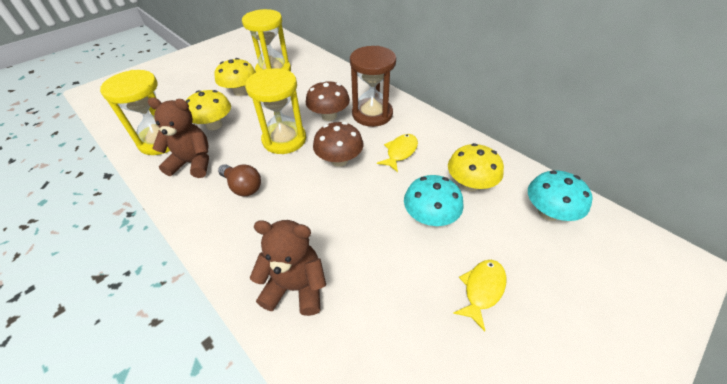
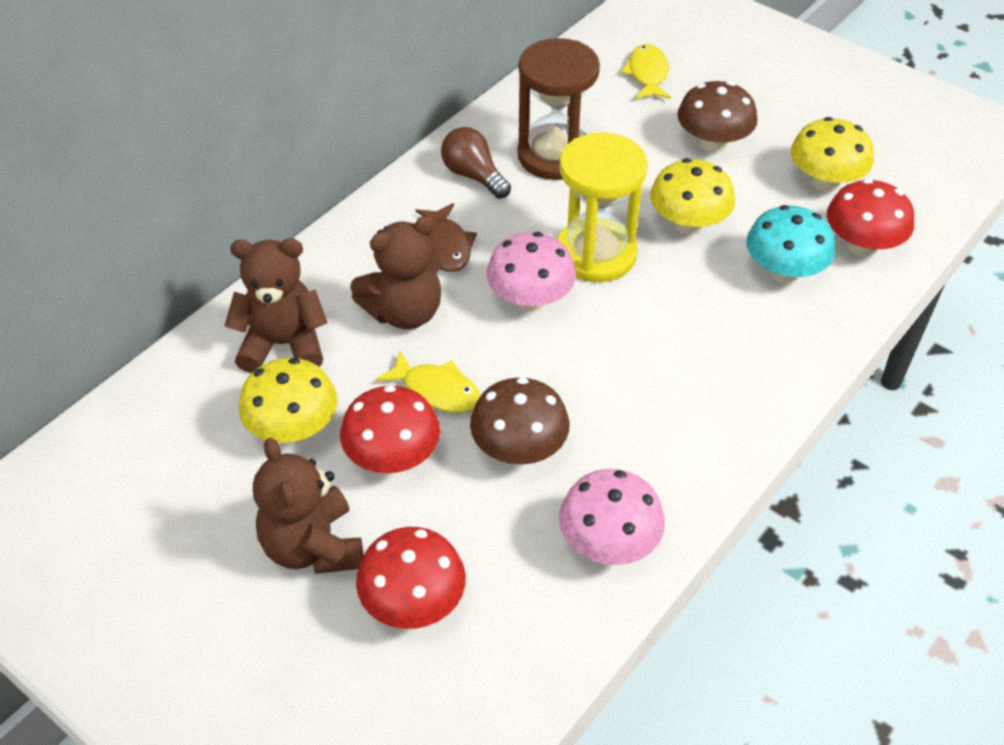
brown fish: 0 -> 1
brown teddy bear: 2 -> 3
pink mushroom: 0 -> 2
red mushroom: 0 -> 3
turquoise mushroom: 2 -> 1
yellow hourglass: 3 -> 1

